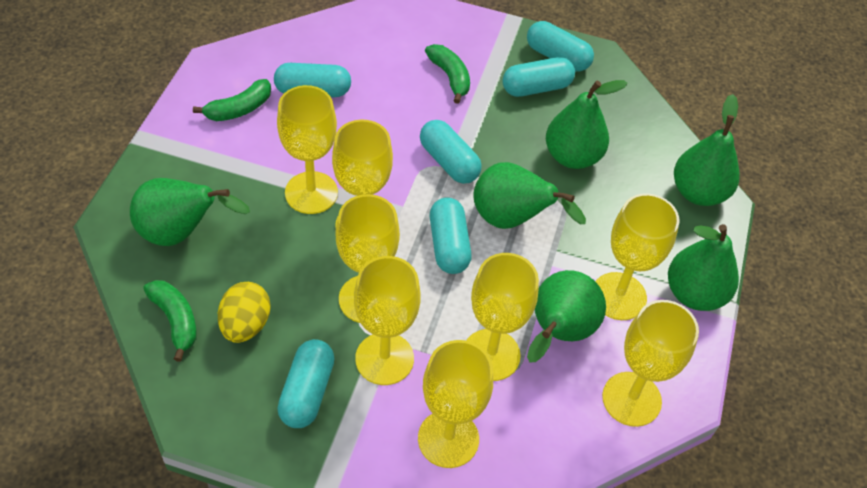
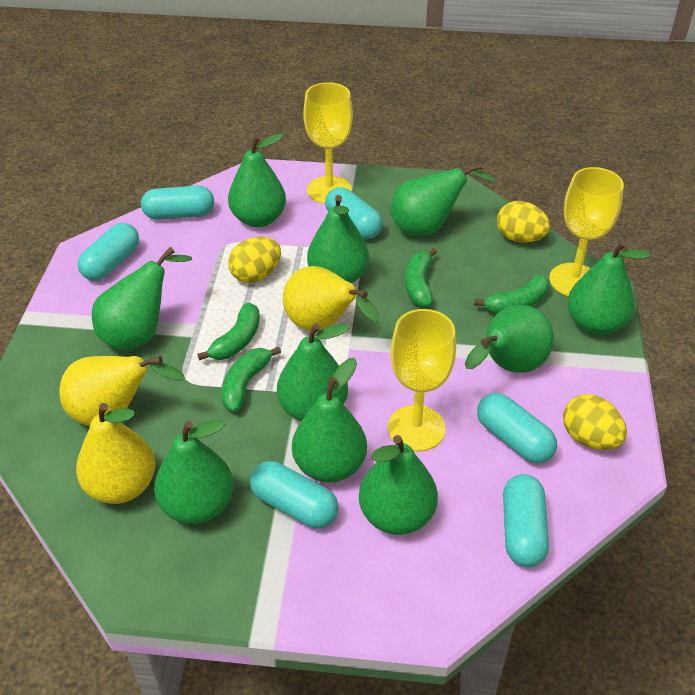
green banana: 3 -> 4
green pear: 6 -> 10
yellow egg: 1 -> 3
yellow goblet: 8 -> 3
yellow pear: 0 -> 3

